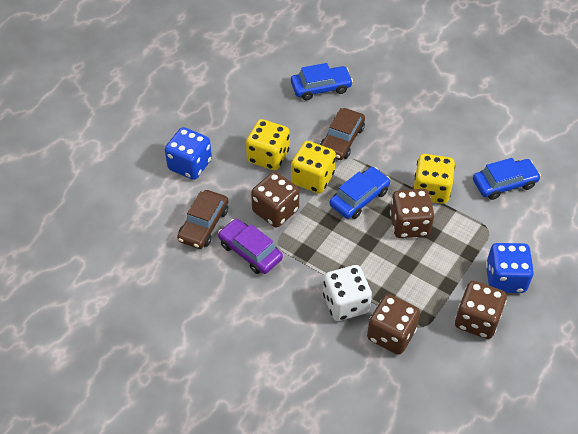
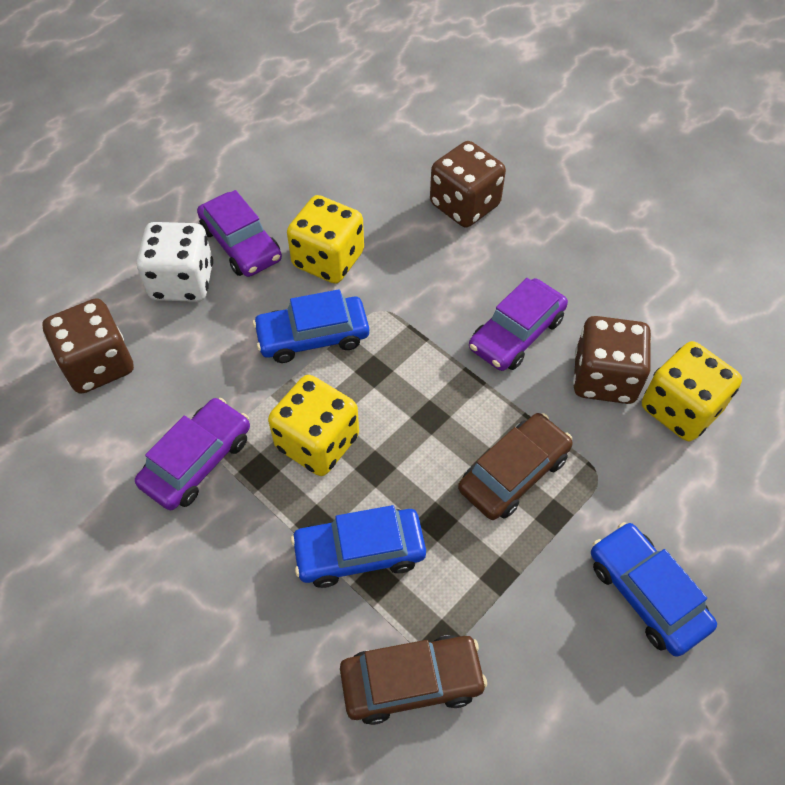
blue dice: 2 -> 0
brown dice: 4 -> 3
purple car: 1 -> 3

